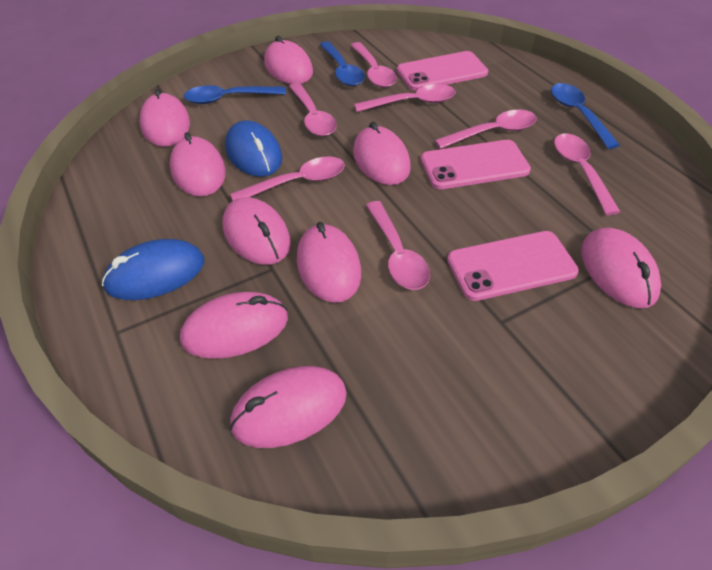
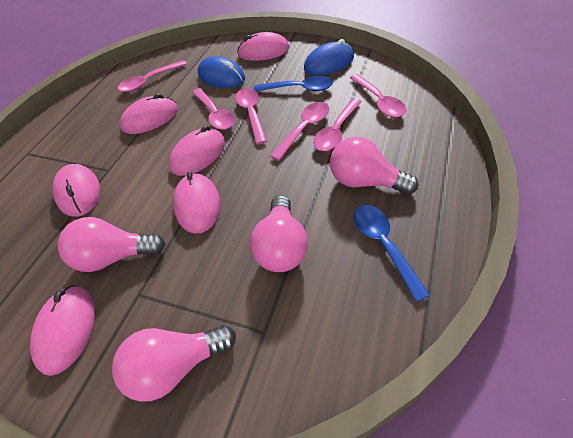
blue spoon: 3 -> 2
pink light bulb: 0 -> 4
pink mouse: 9 -> 6
pink phone: 3 -> 0
pink spoon: 7 -> 6

